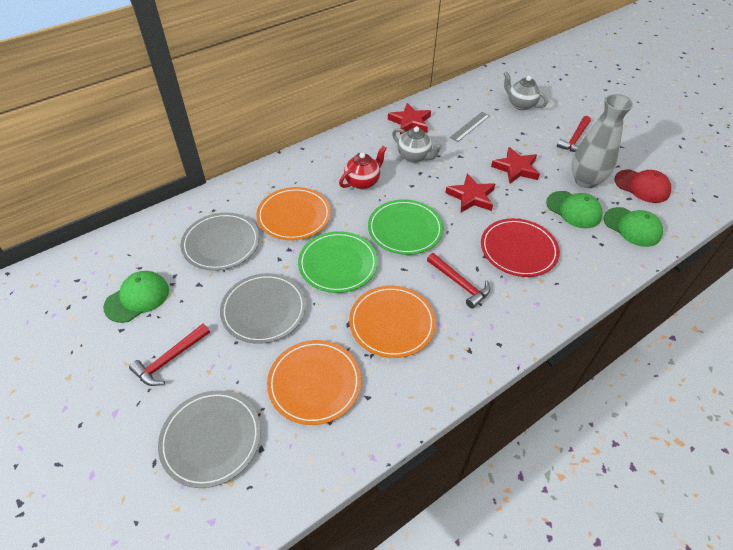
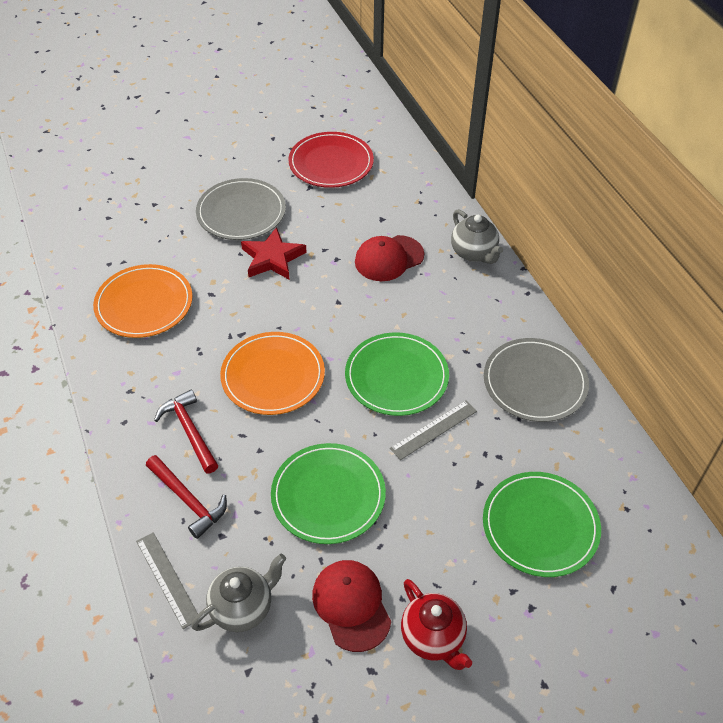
green cap: 3 -> 0
green plate: 2 -> 3
grey plate: 3 -> 2
grey ruler: 1 -> 2
grey vase: 1 -> 0
orange plate: 3 -> 2
red cap: 1 -> 2
red hammer: 3 -> 2
red star: 3 -> 1

